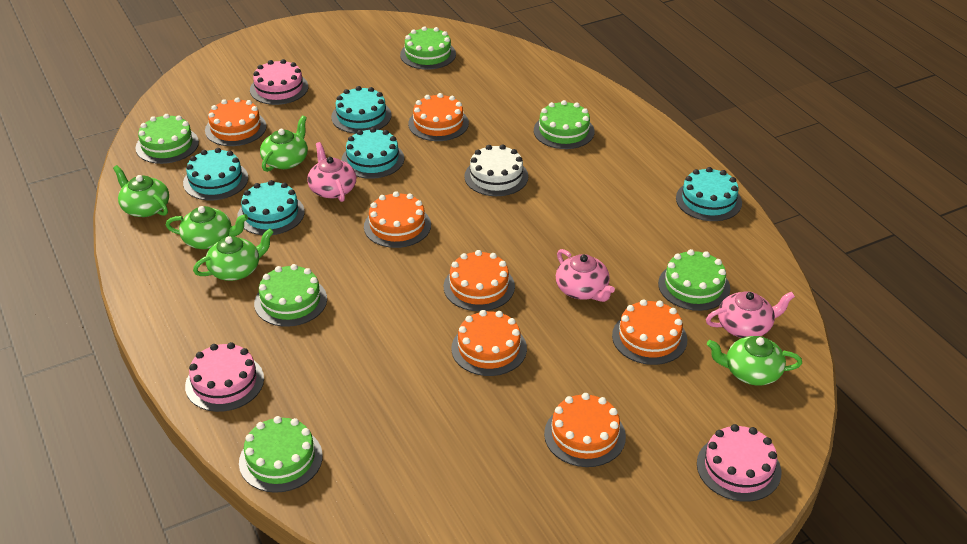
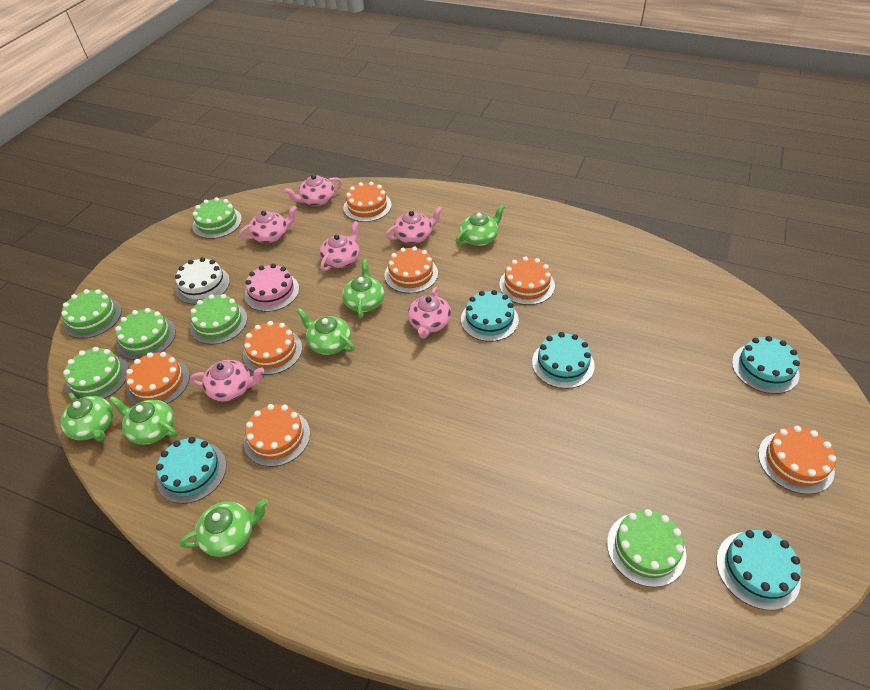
green teapot: 5 -> 6
pink cake: 3 -> 1
pink teapot: 3 -> 6

